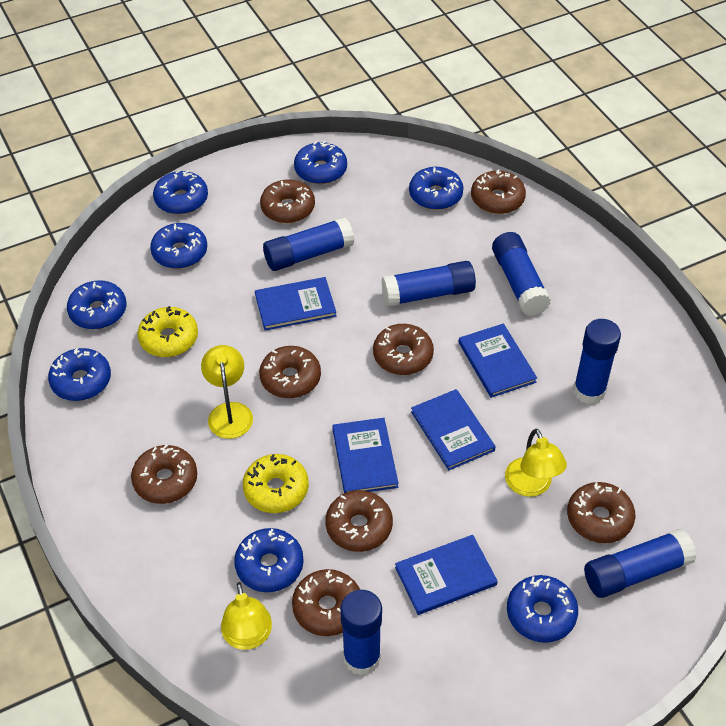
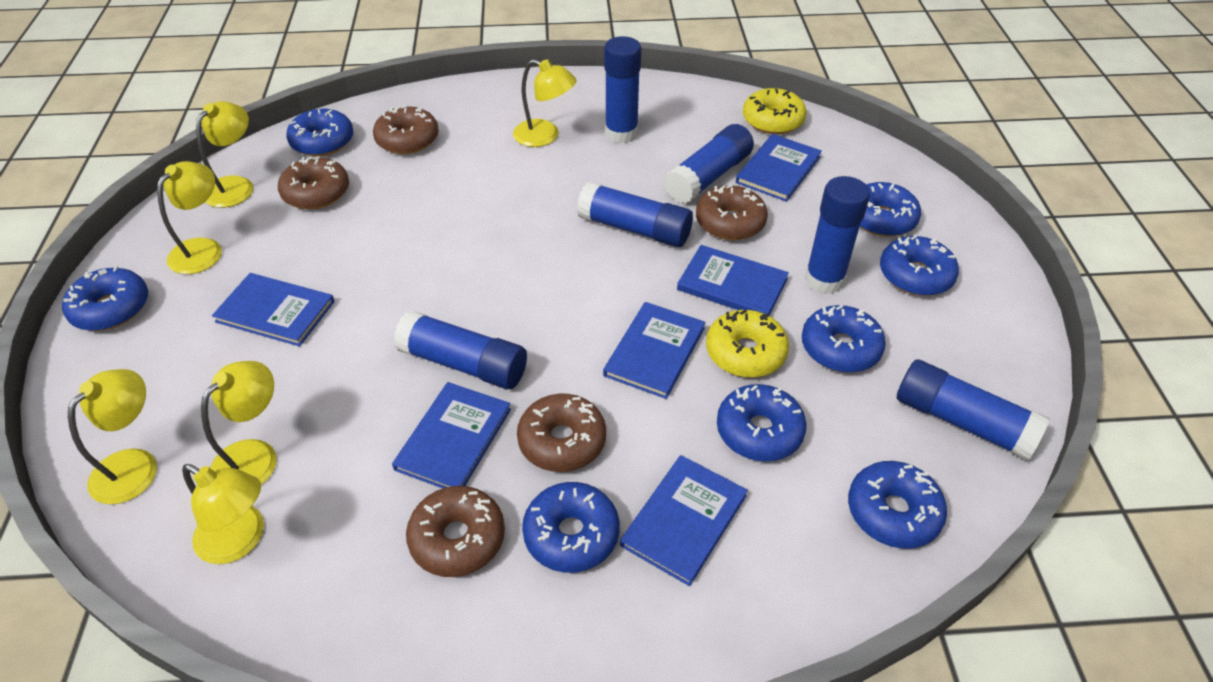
blue book: 5 -> 6
brown donut: 8 -> 5
yellow lamp: 3 -> 6

